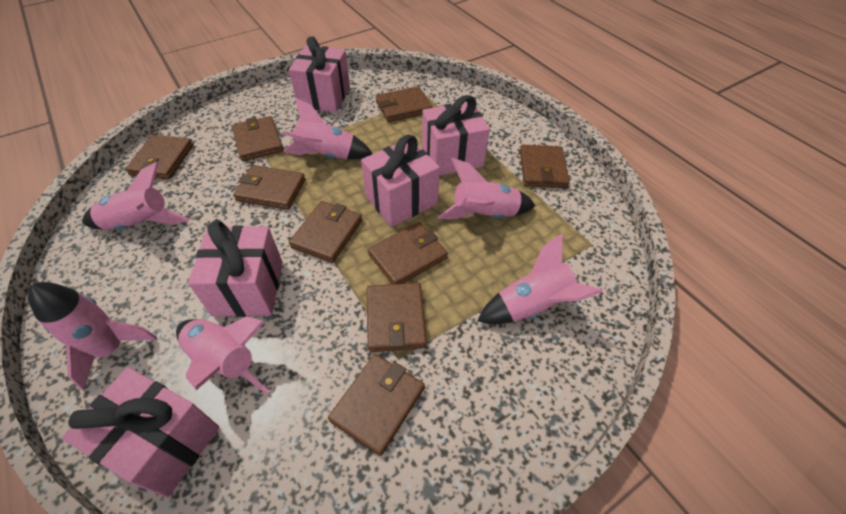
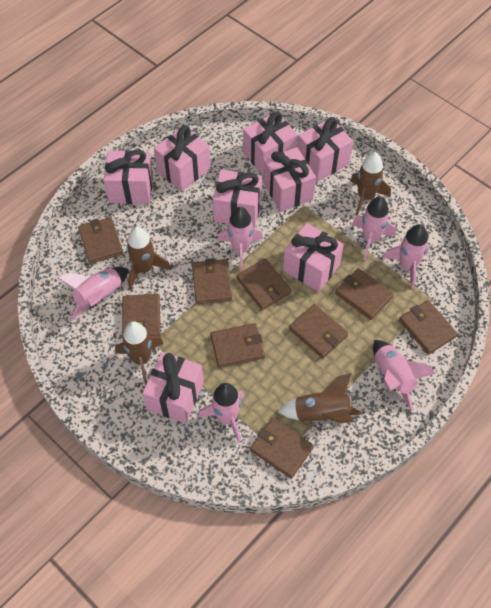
brown rocket: 0 -> 4
pink gift: 5 -> 8

